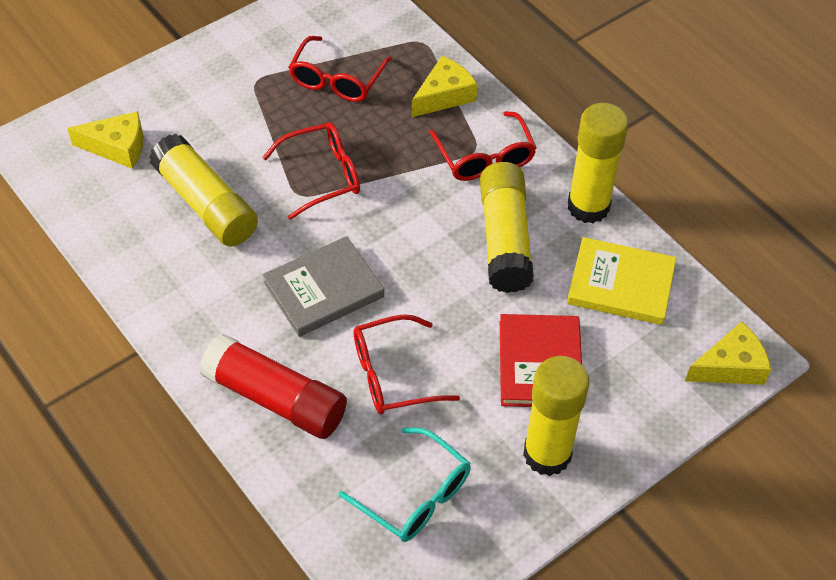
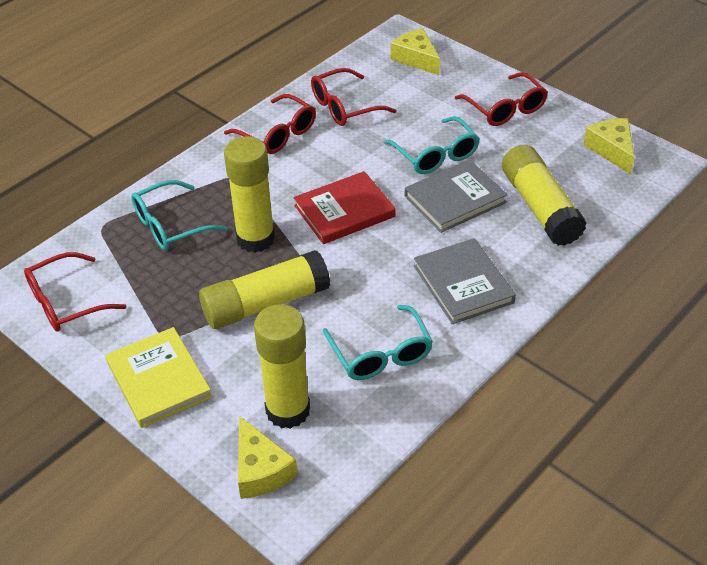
grey book: 1 -> 2
red glue stick: 1 -> 0
turquoise glasses: 1 -> 3

